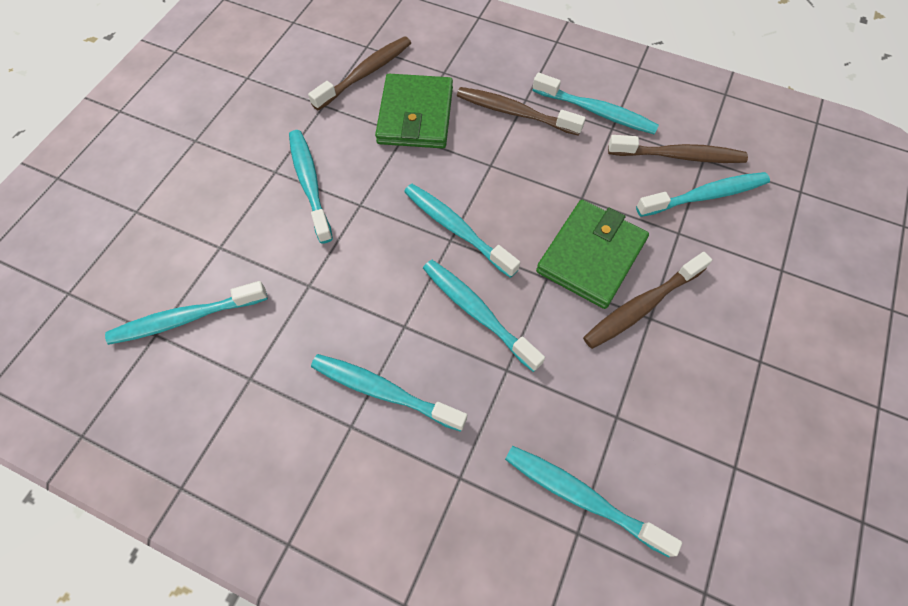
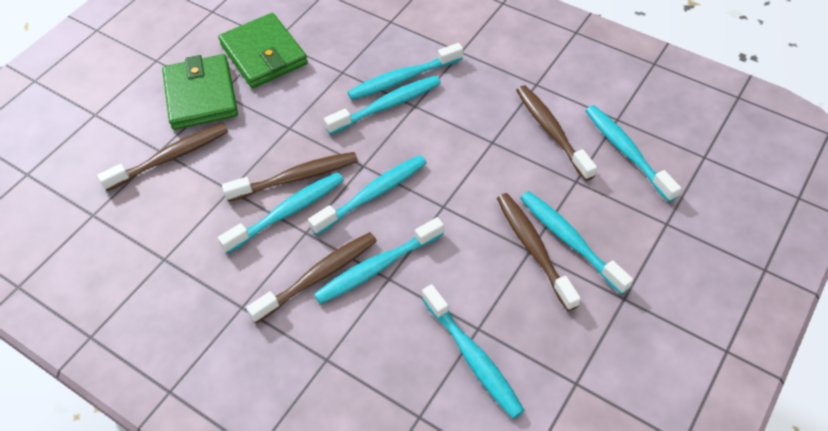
brown toothbrush: 4 -> 5

